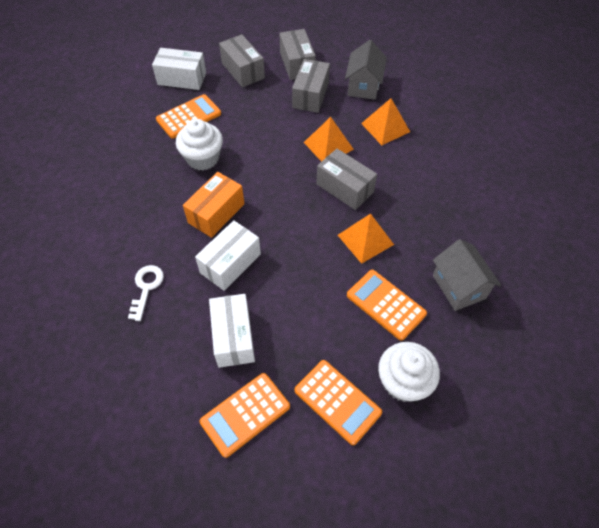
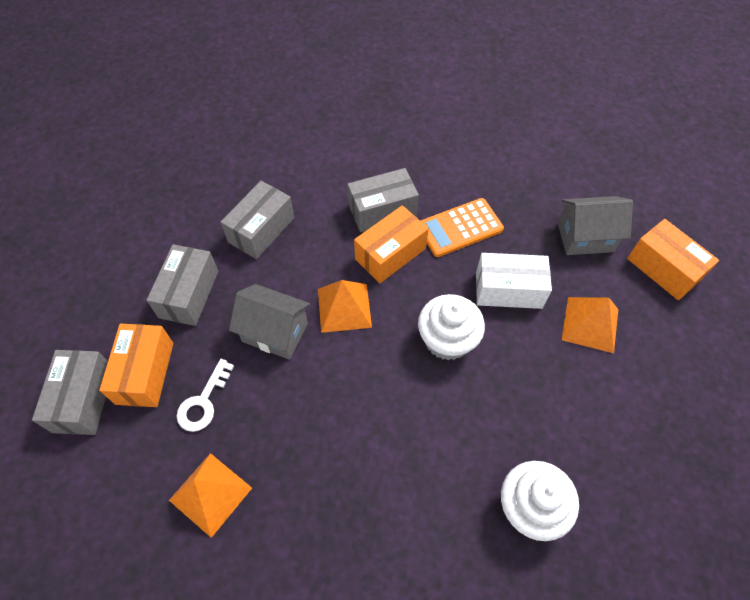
orange box: 1 -> 3
orange calculator: 4 -> 1
white box: 3 -> 1

